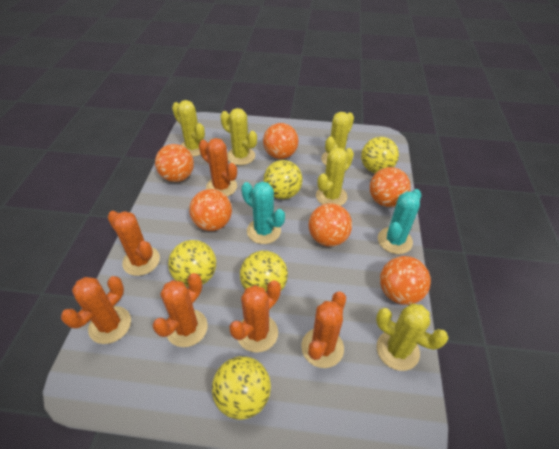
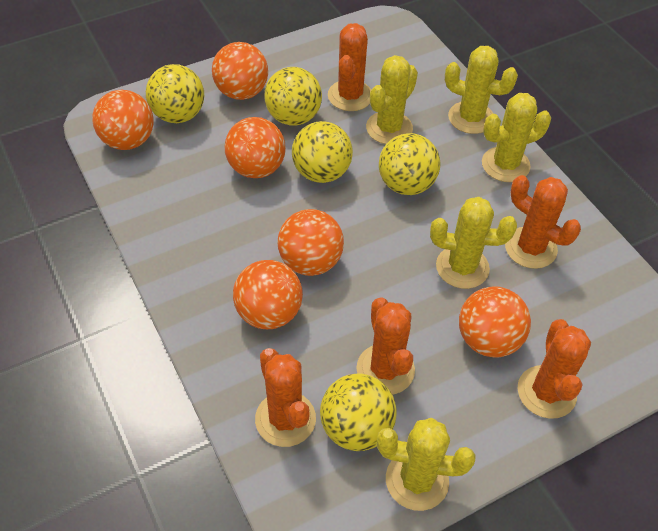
orange cactus: 6 -> 5
turquoise cactus: 2 -> 0

